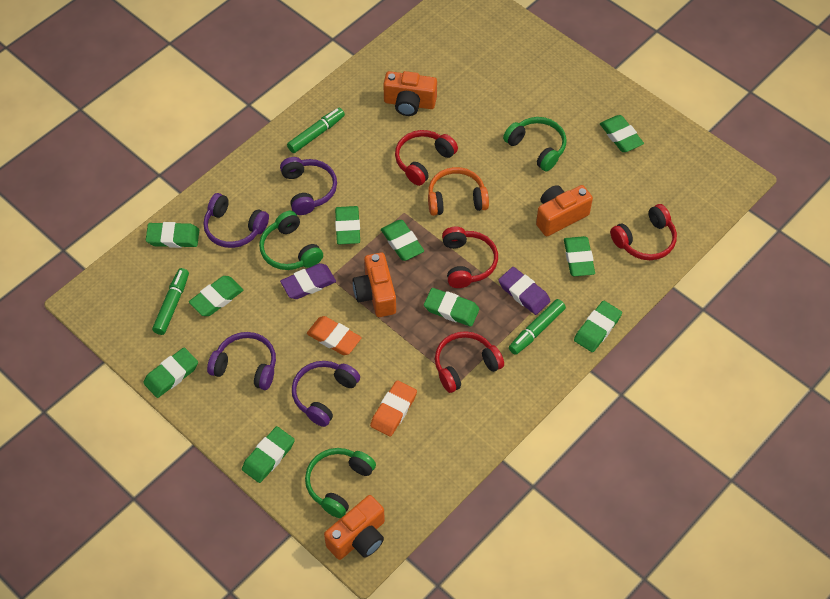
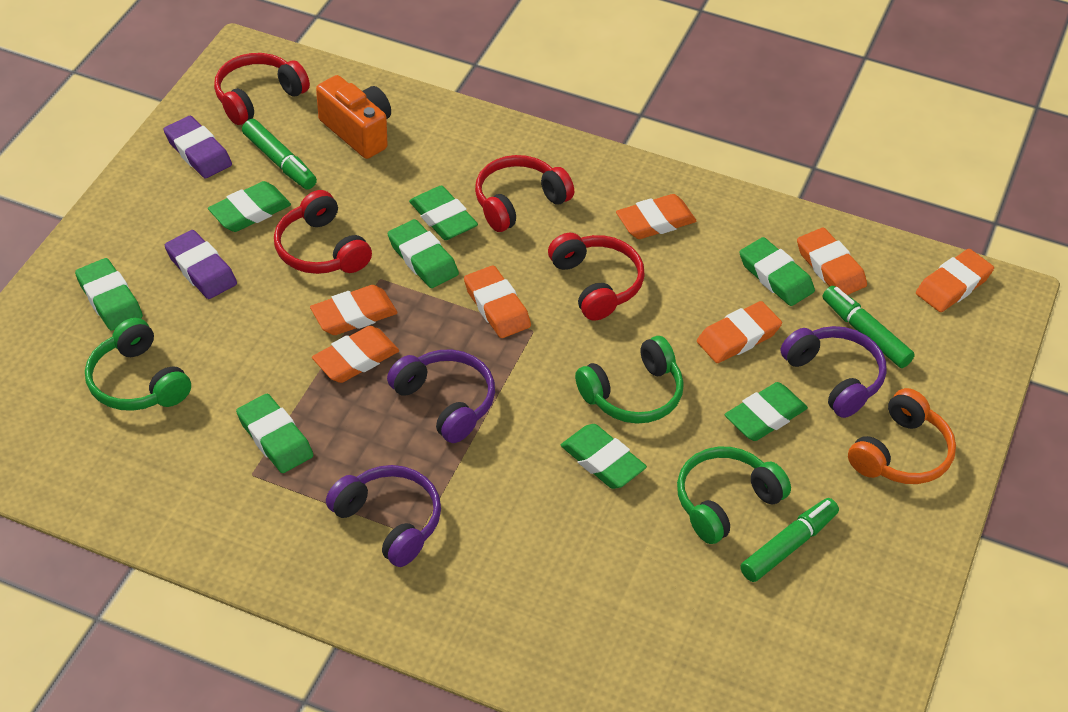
green eraser: 10 -> 8
orange camera: 4 -> 1
orange eraser: 2 -> 7
purple headphones: 4 -> 3

